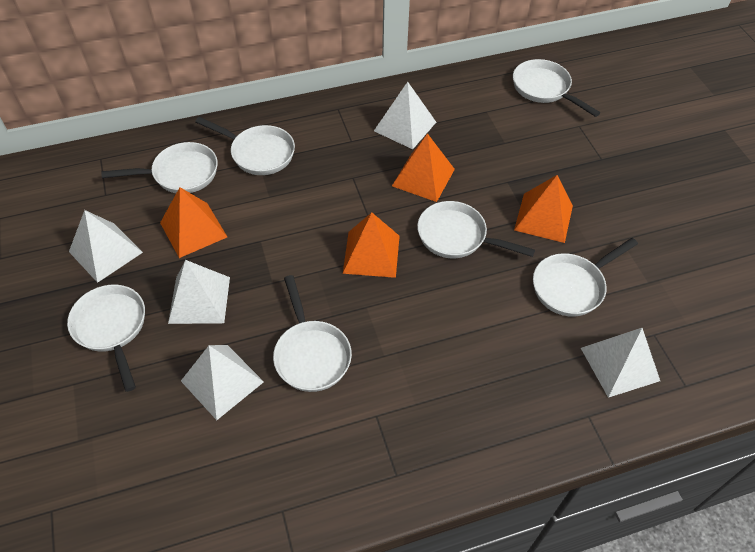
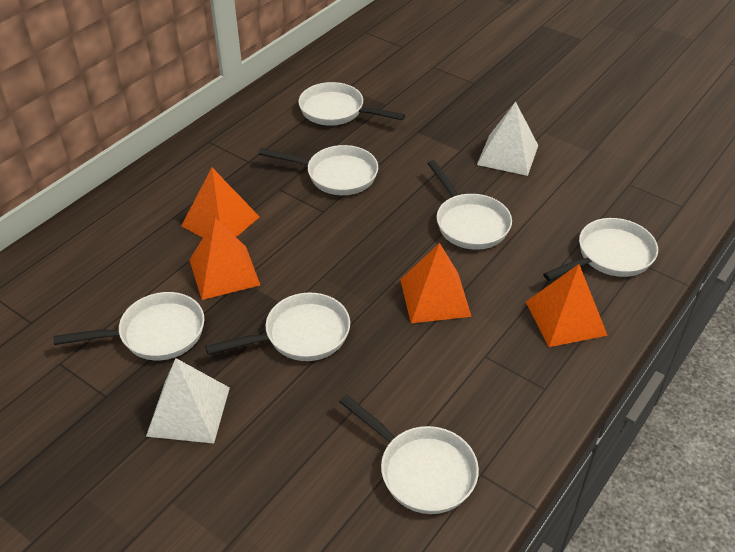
white pyramid: 5 -> 2

